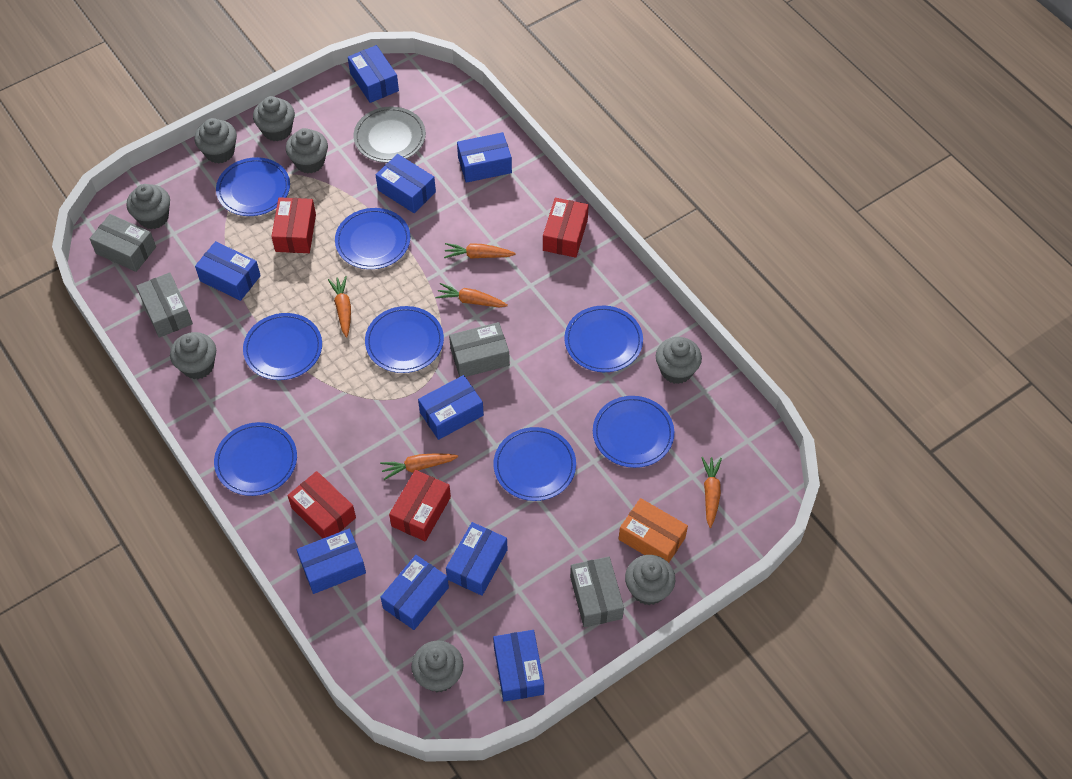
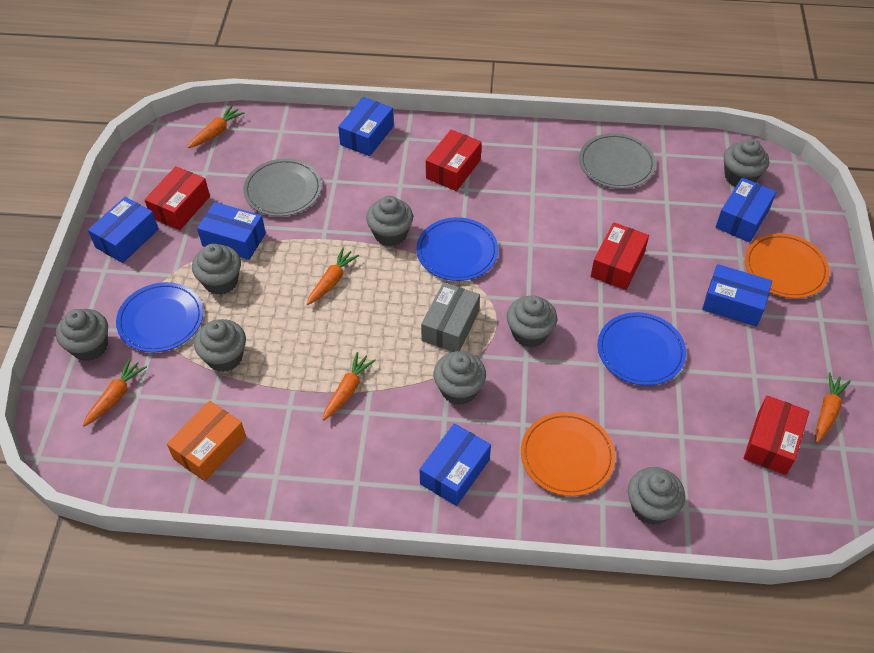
blue box: 9 -> 6
blue plate: 8 -> 3
grey box: 4 -> 1
grey plate: 1 -> 2
orange plate: 0 -> 2

